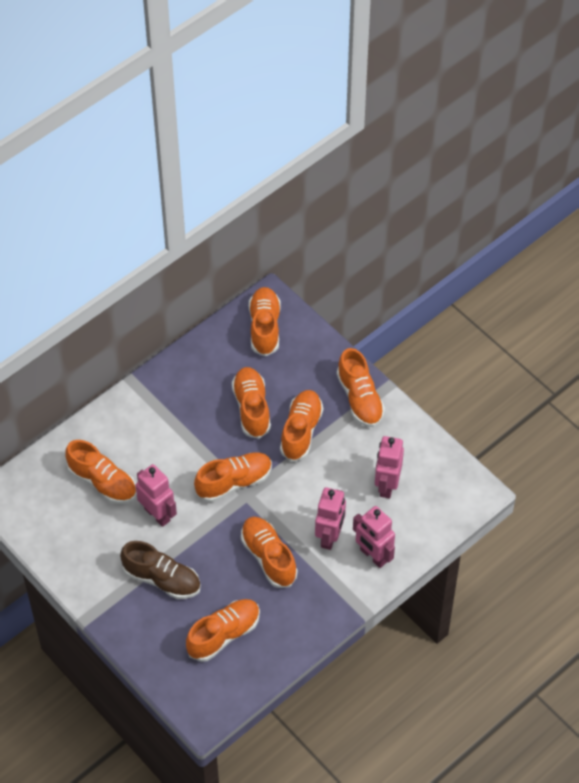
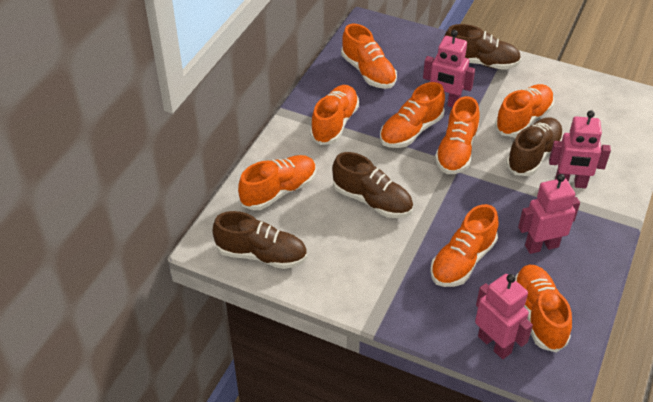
brown shoe: 1 -> 4

